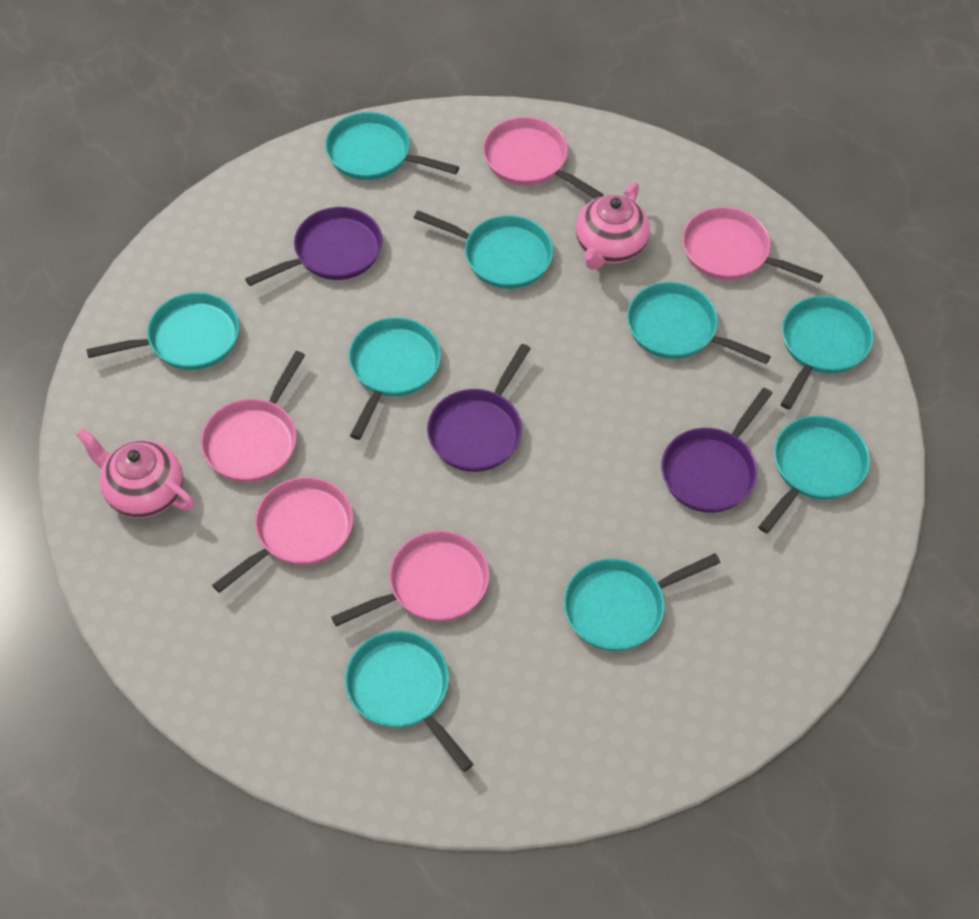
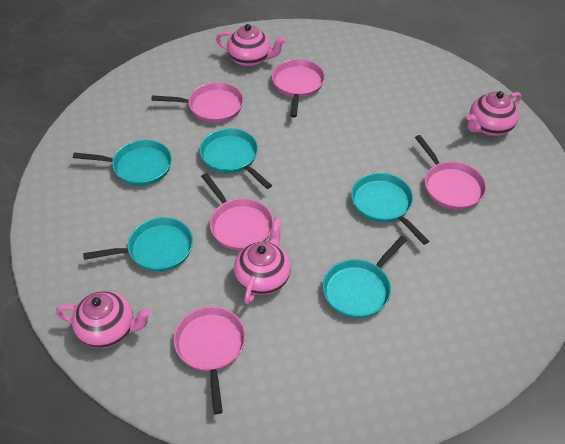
pink teapot: 2 -> 4
purple pan: 3 -> 0
turquoise pan: 9 -> 5

